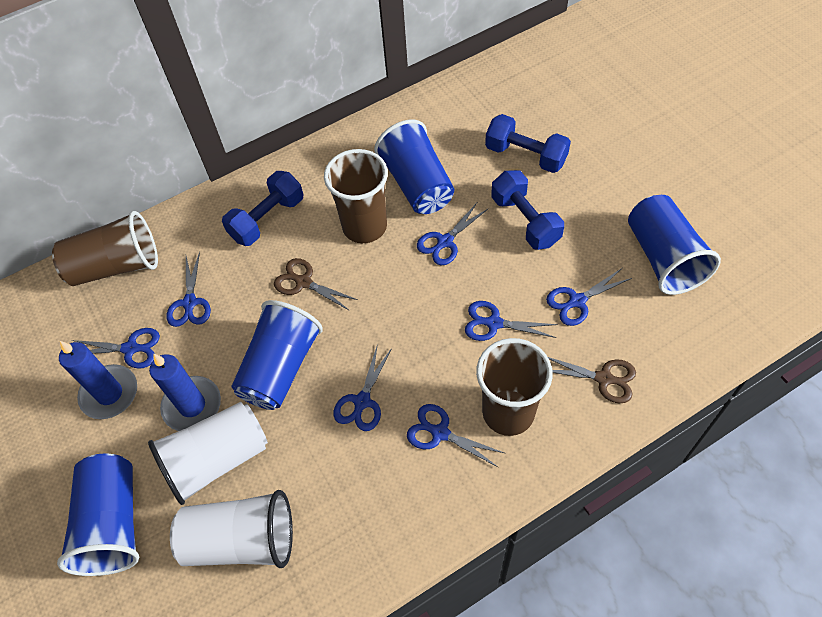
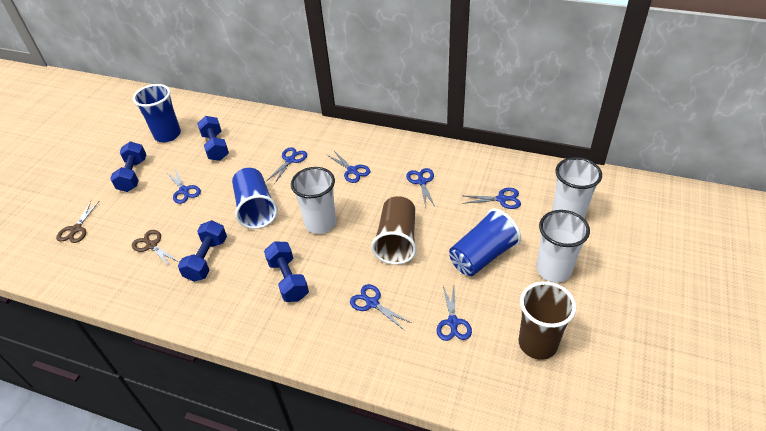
blue candle: 2 -> 0
blue cup: 4 -> 3
blue dumbbell: 3 -> 4
brown cup: 3 -> 2
white cup: 2 -> 3

